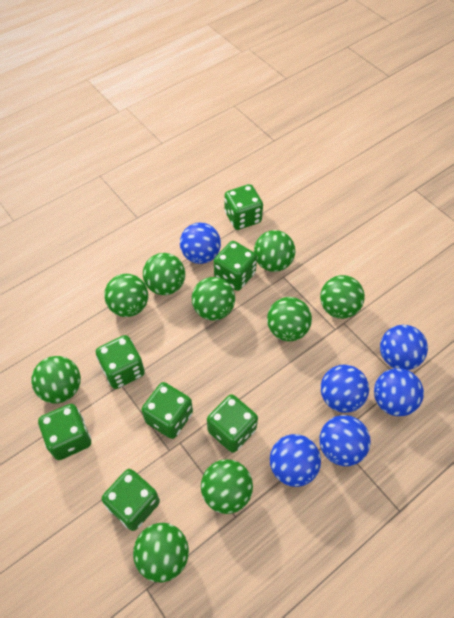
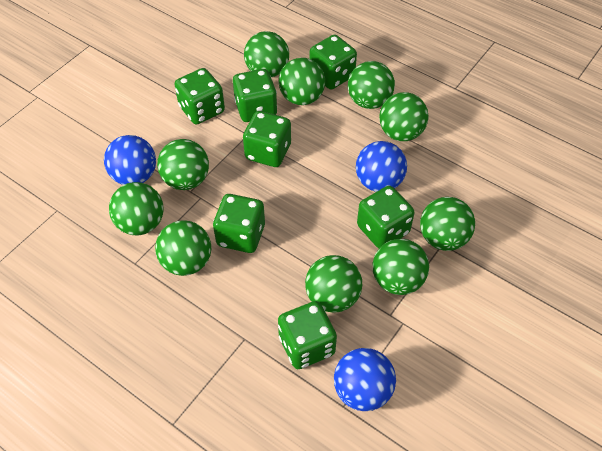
blue ball: 6 -> 3
green ball: 9 -> 10

